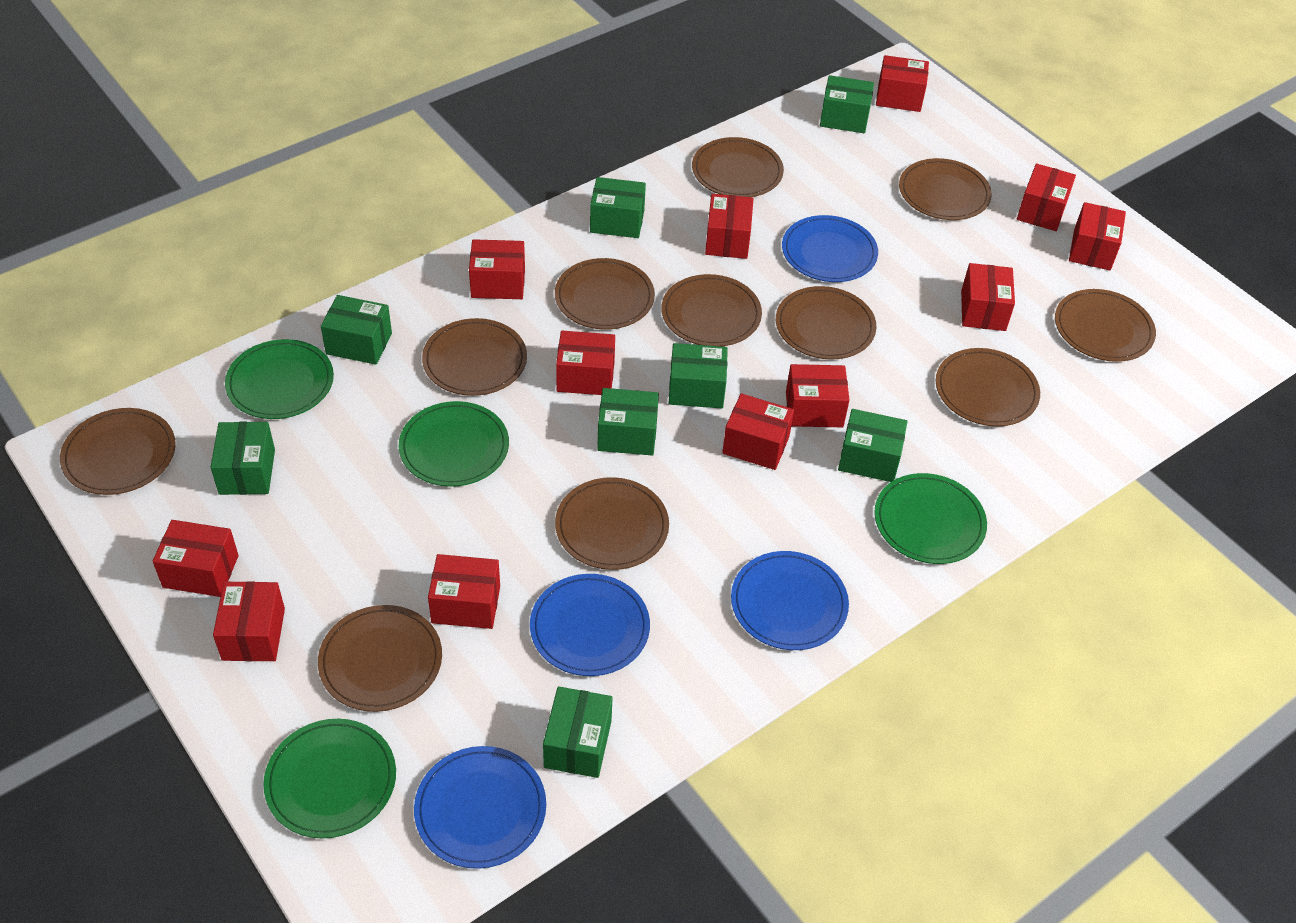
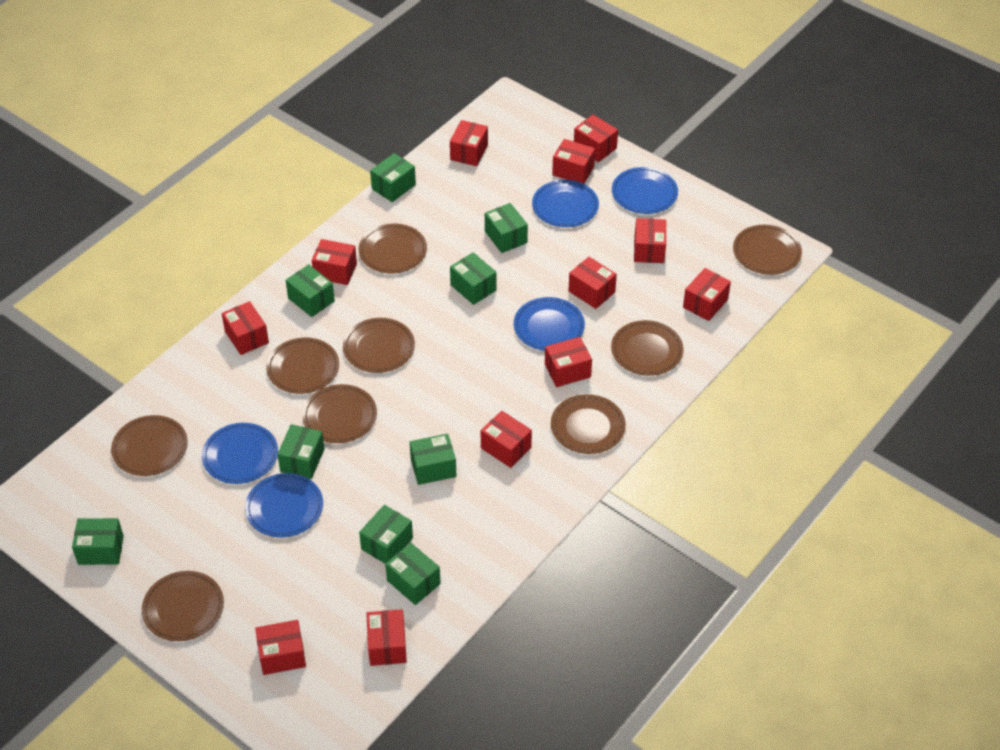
blue plate: 4 -> 5
brown plate: 11 -> 9
green box: 8 -> 9
green plate: 4 -> 0

